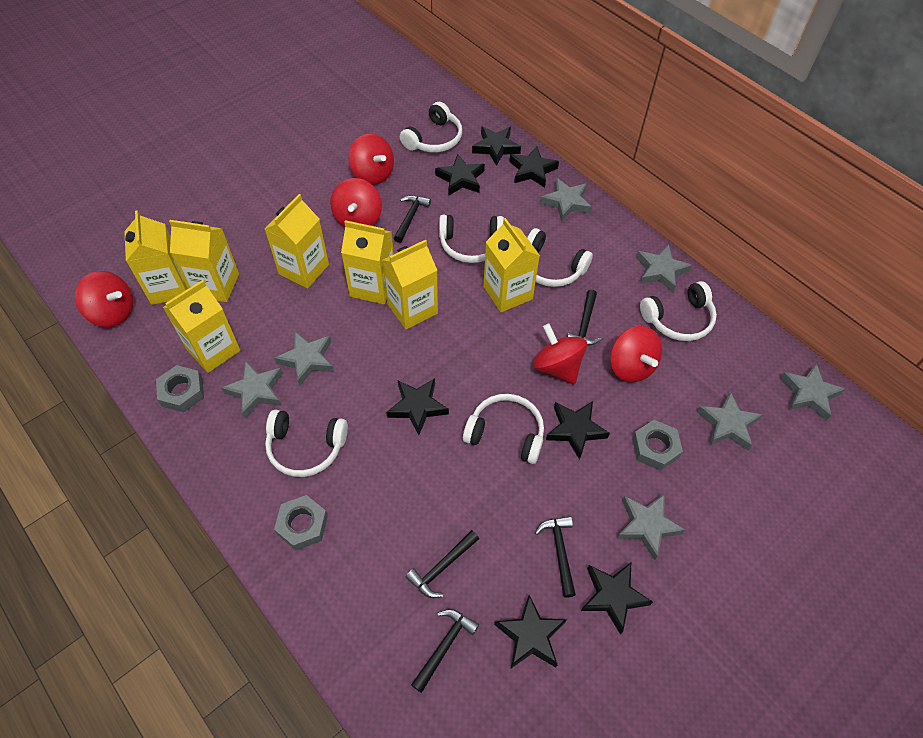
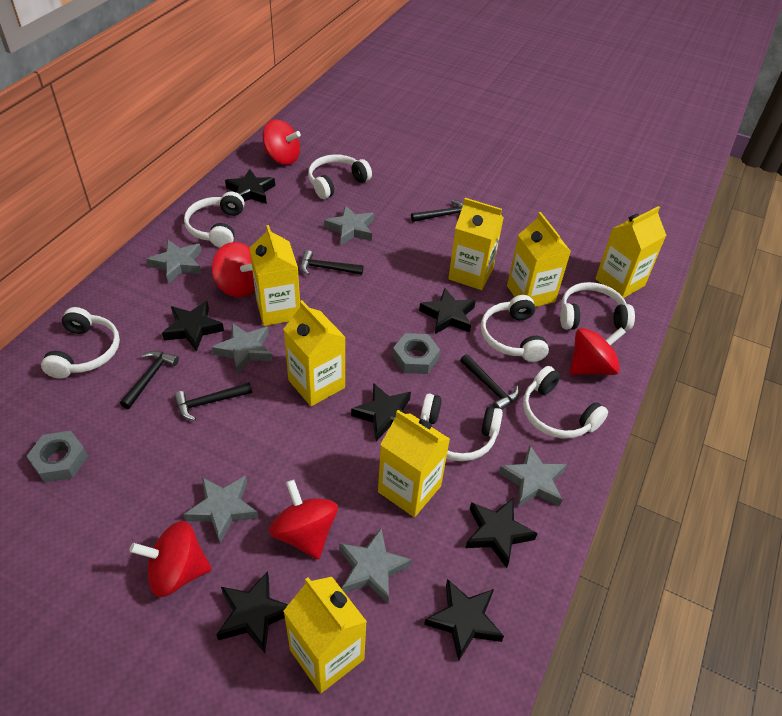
grey nut: 3 -> 2
grey star: 7 -> 6
white headphones: 6 -> 7

